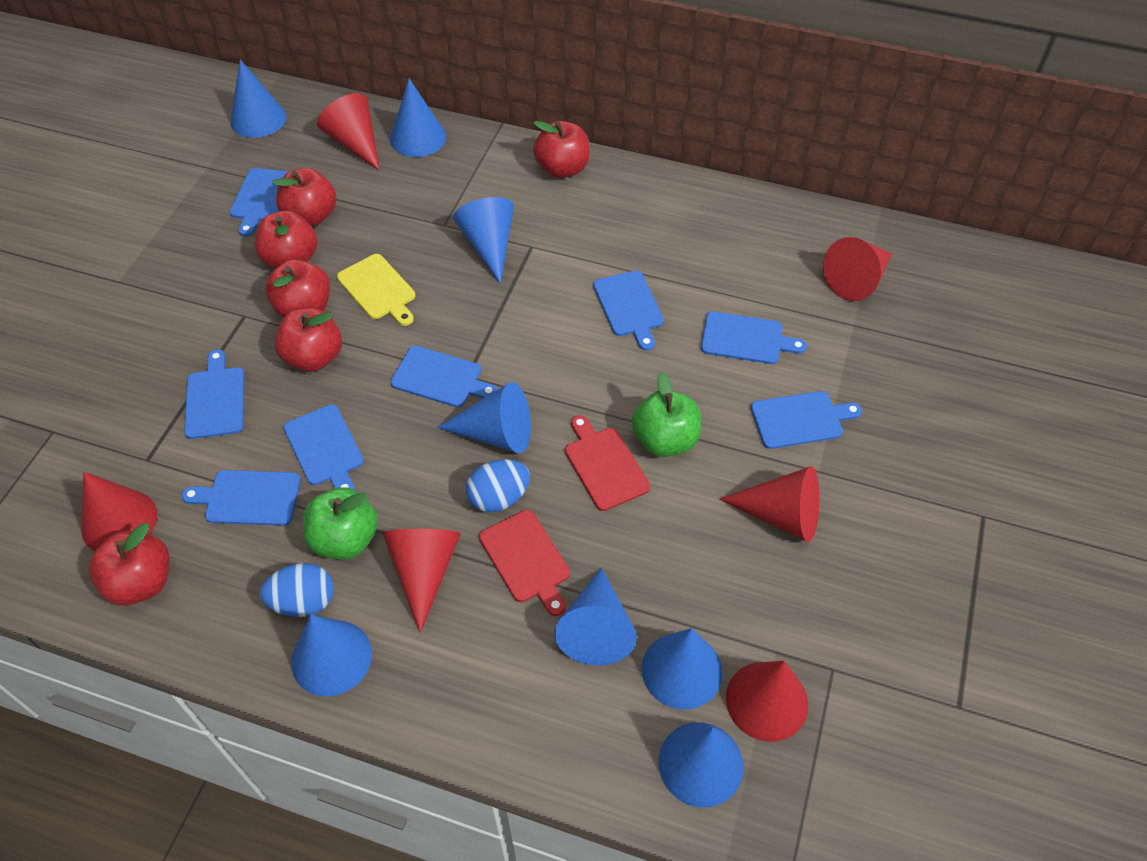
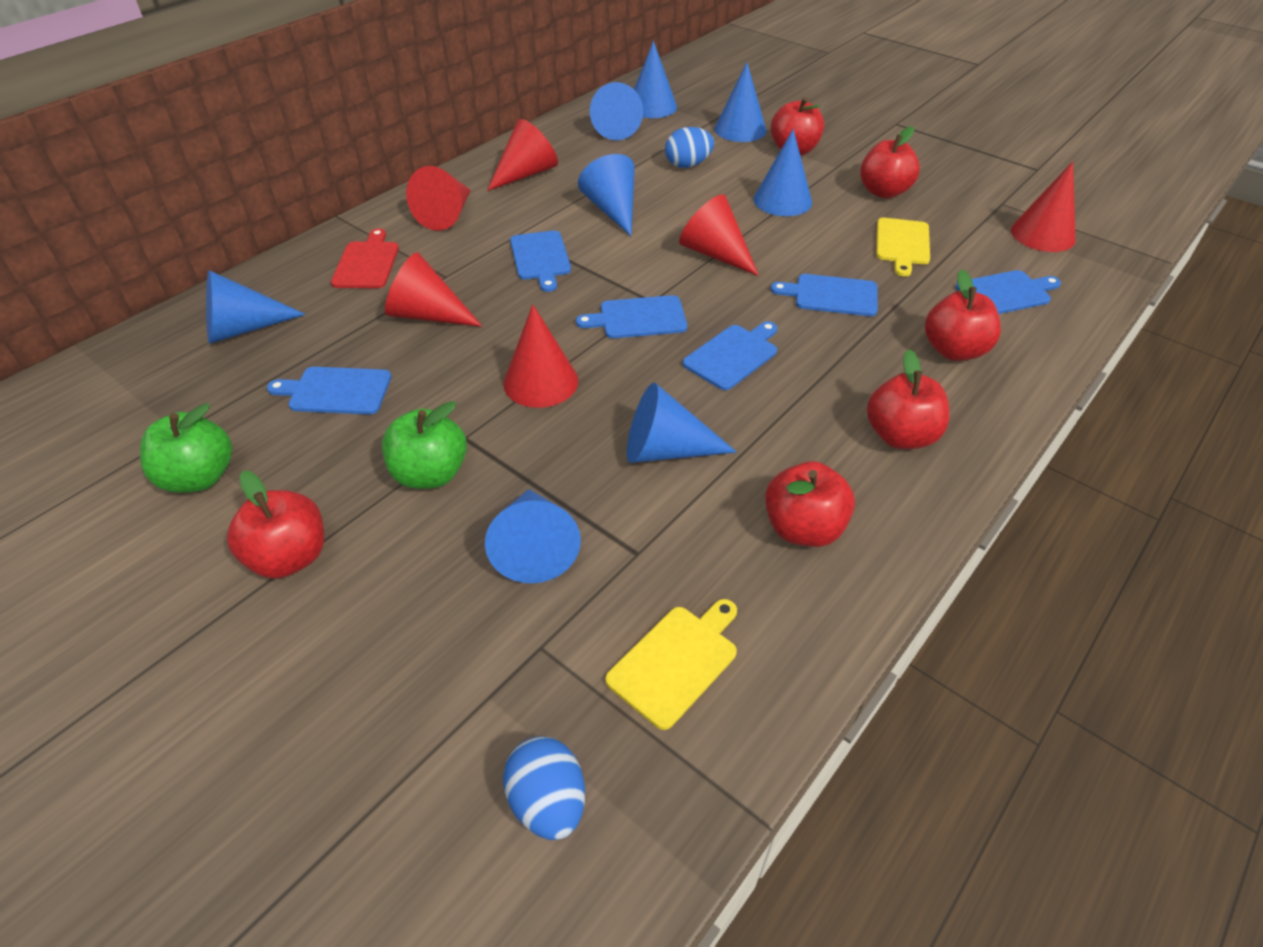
blue cutting board: 8 -> 6
red cutting board: 2 -> 1
yellow cutting board: 1 -> 2

